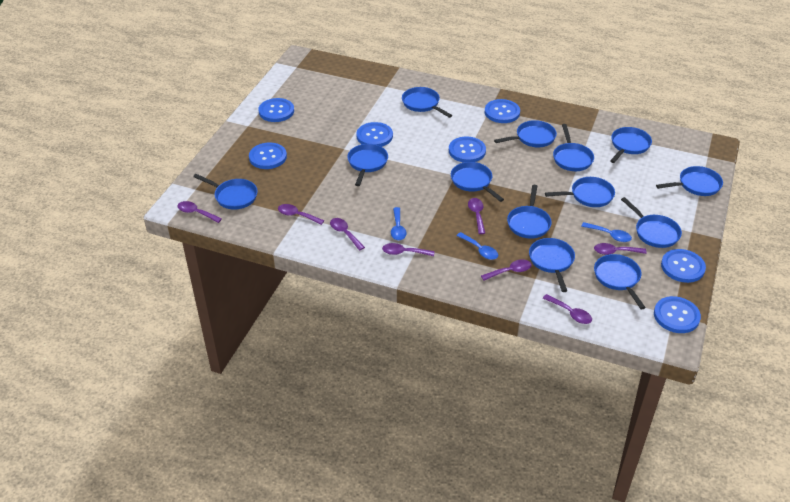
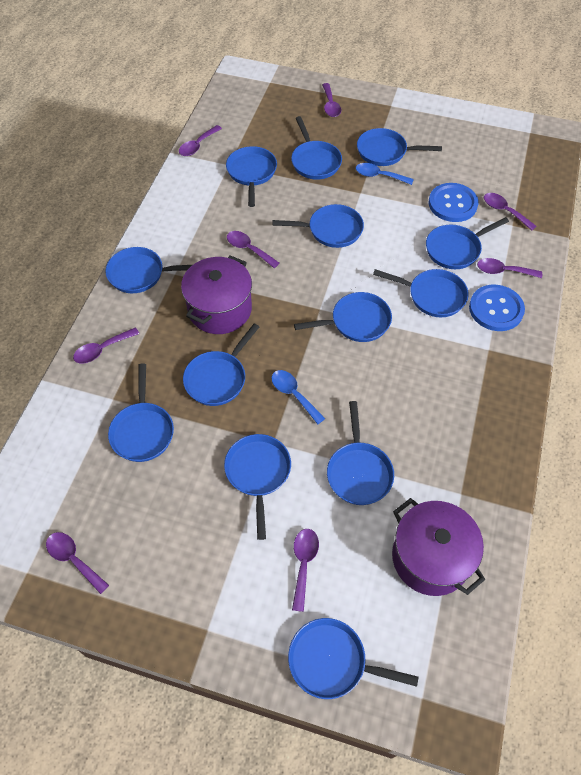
blue button: 7 -> 2
blue spoon: 3 -> 2
purple pot: 0 -> 2

